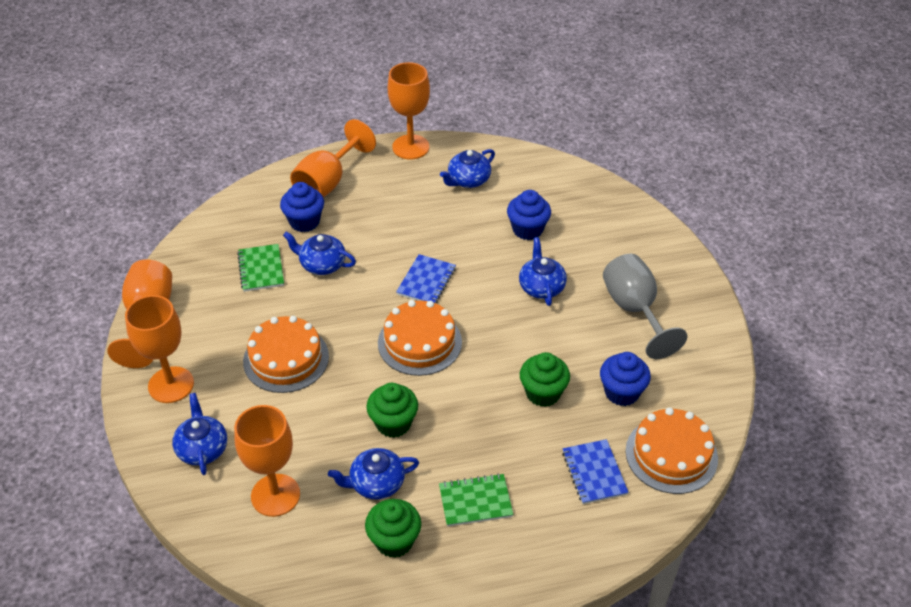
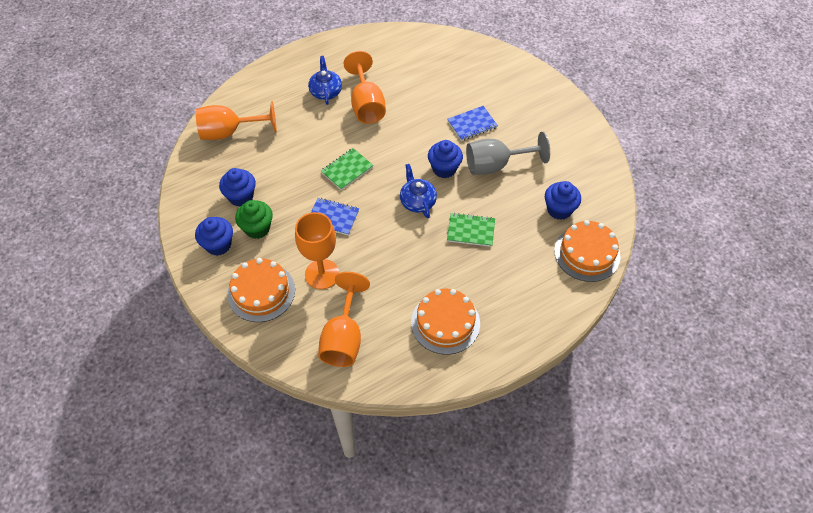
blue cupcake: 3 -> 4
blue teapot: 5 -> 2
green cupcake: 3 -> 1
orange goblet: 5 -> 4

